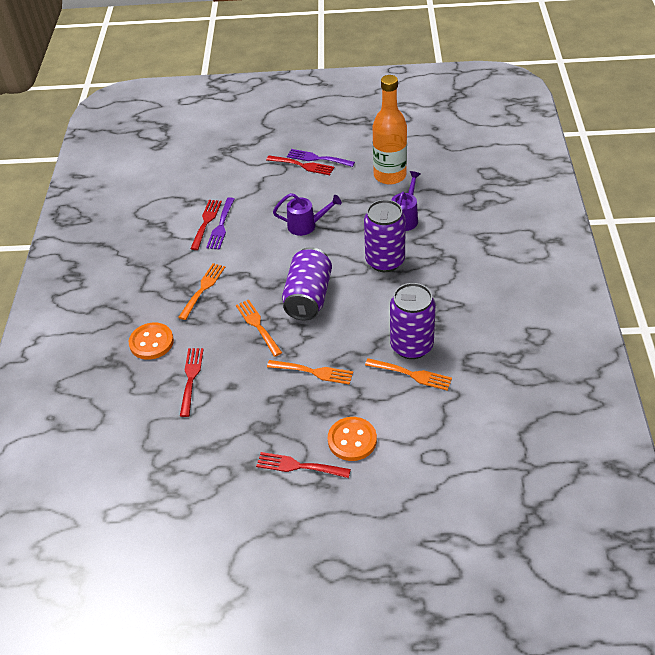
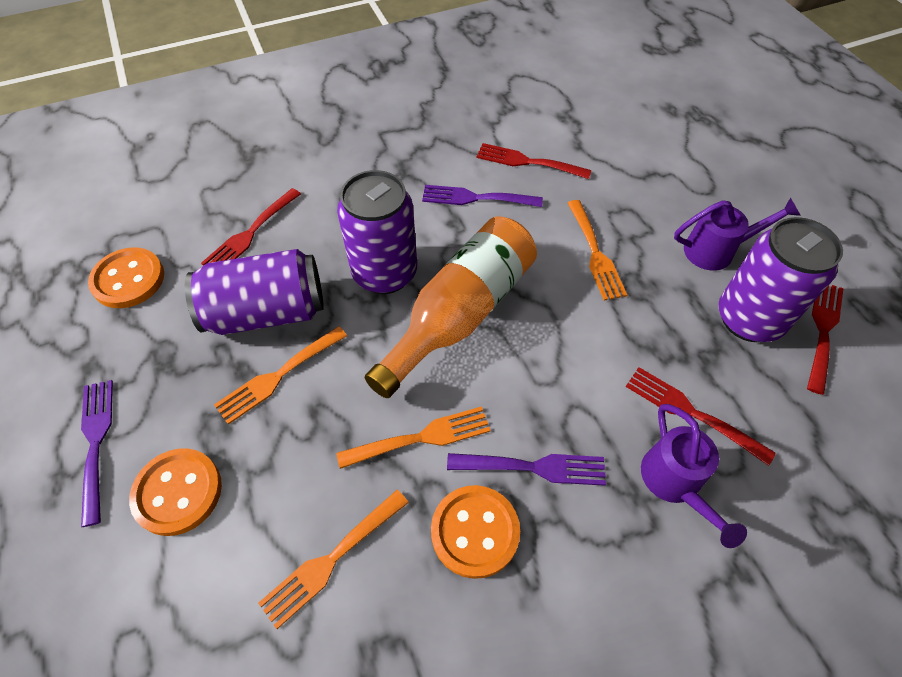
orange button: 2 -> 3
purple fork: 2 -> 3

